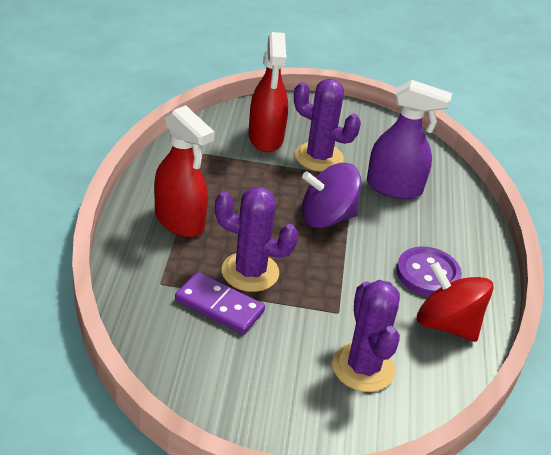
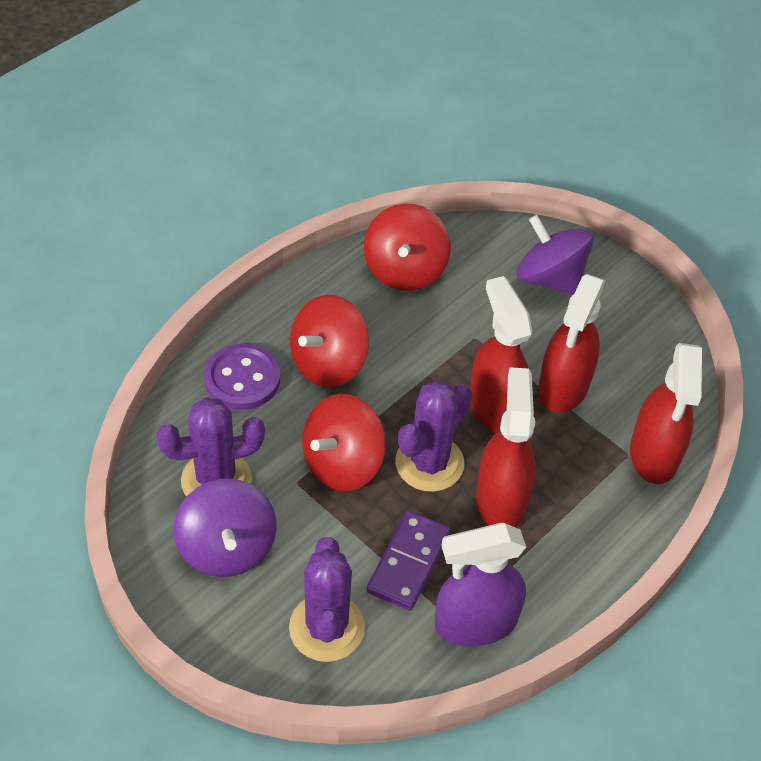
purple spinning top: 1 -> 2
red spinning top: 1 -> 3
red spray bottle: 2 -> 4

